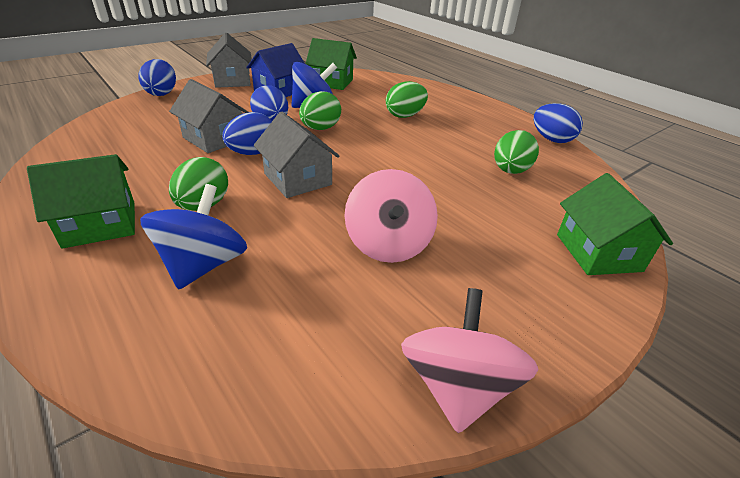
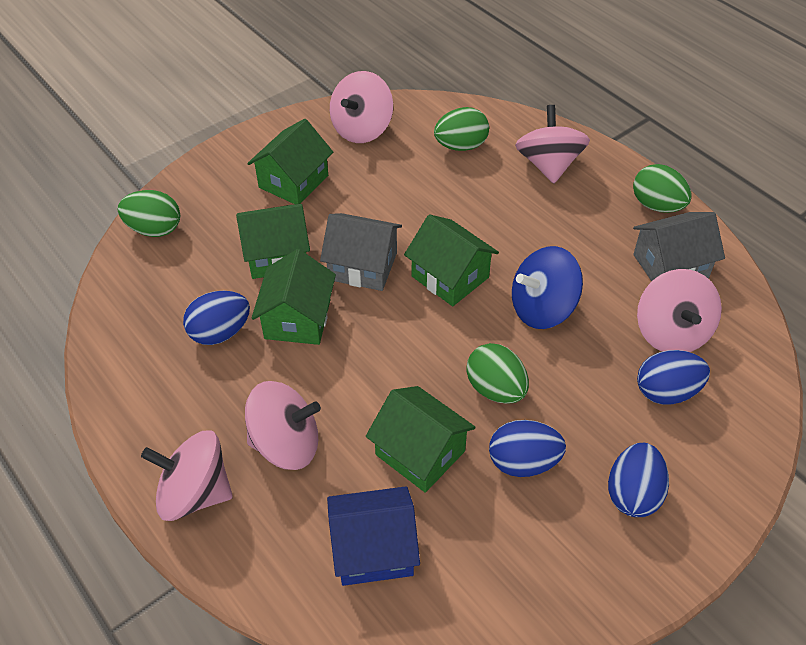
blue spinning top: 2 -> 1
green house: 3 -> 5
grey house: 3 -> 2
pink spinning top: 2 -> 5

